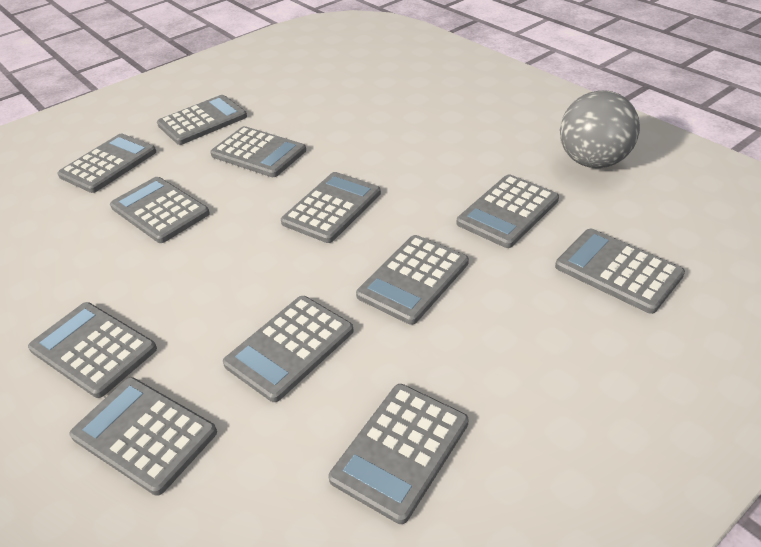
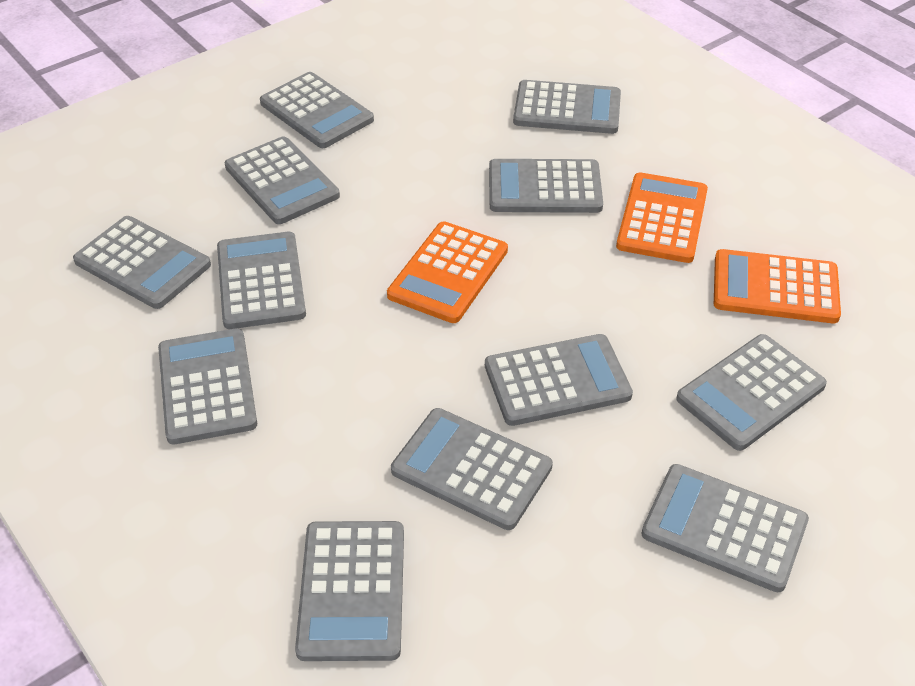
grey ball: 1 -> 0
orange calculator: 0 -> 3

